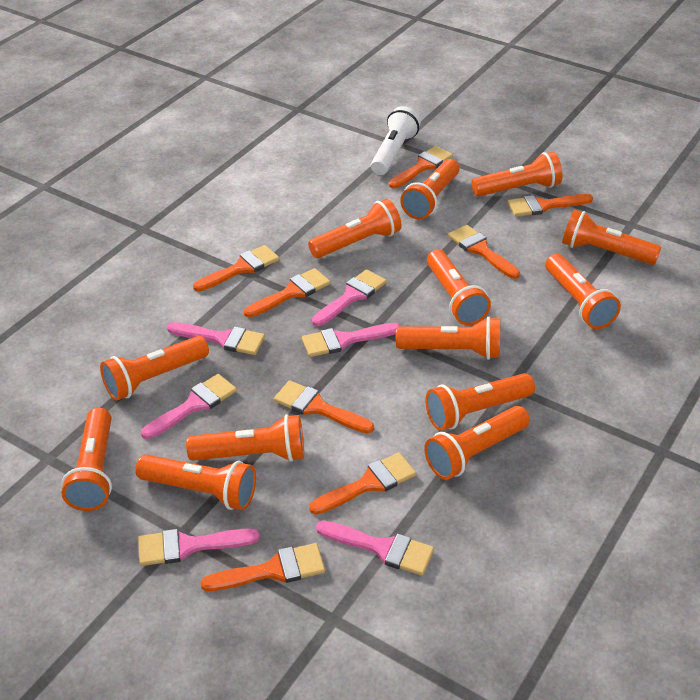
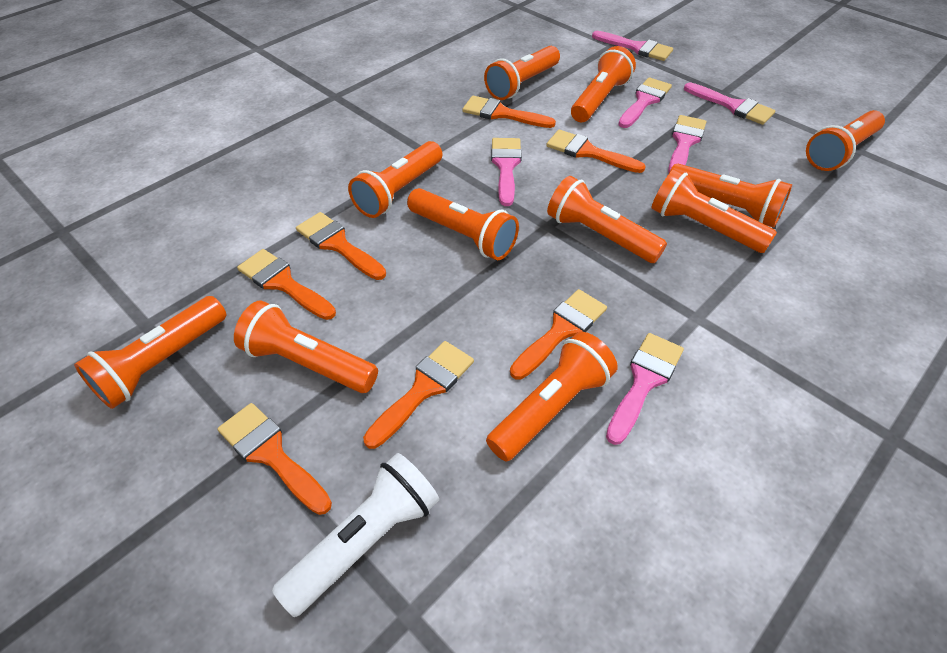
orange brush: 8 -> 7
orange flashlight: 13 -> 11

